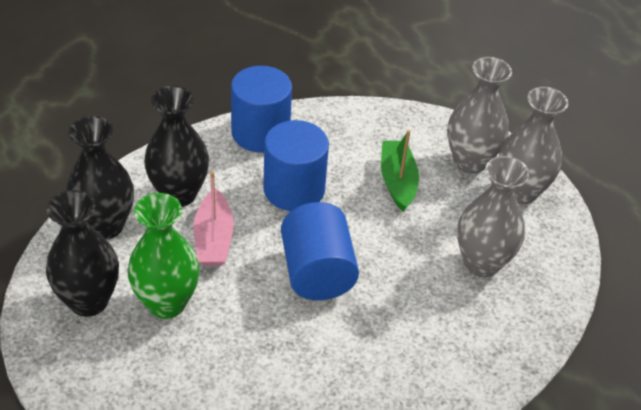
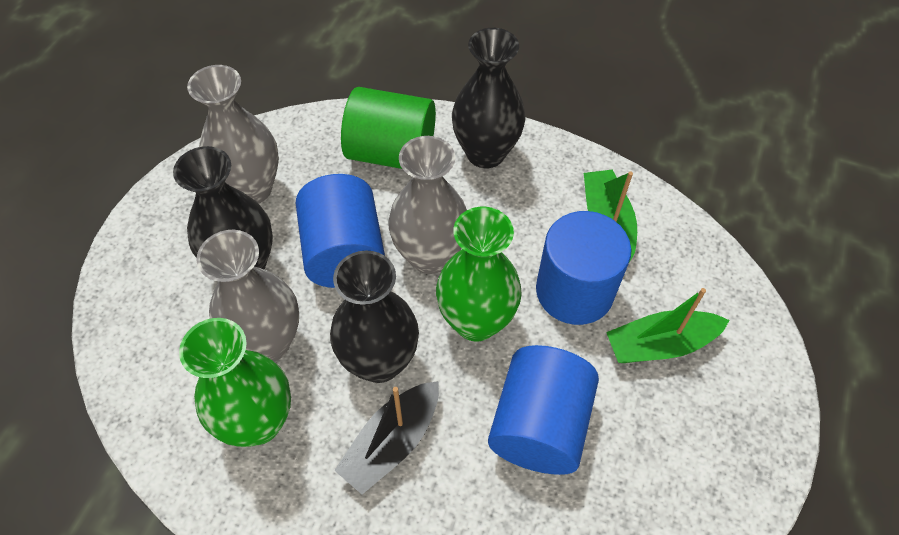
black boat: 0 -> 1
green boat: 1 -> 2
green cylinder: 0 -> 1
green vase: 1 -> 2
pink boat: 1 -> 0

